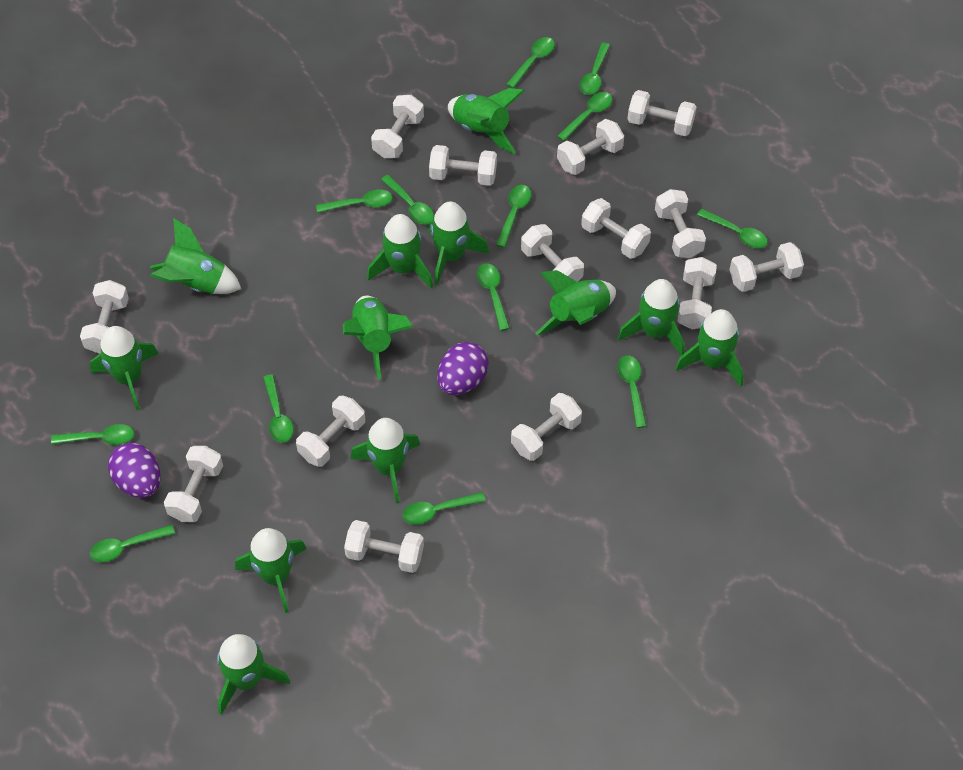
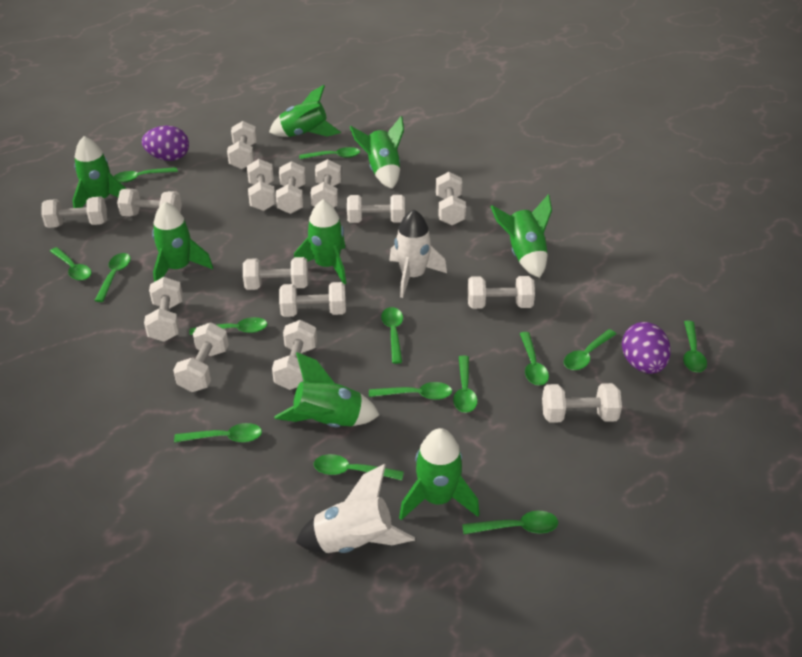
green rocket: 12 -> 8
green spoon: 13 -> 14
white dumbbell: 14 -> 15
white rocket: 0 -> 2

